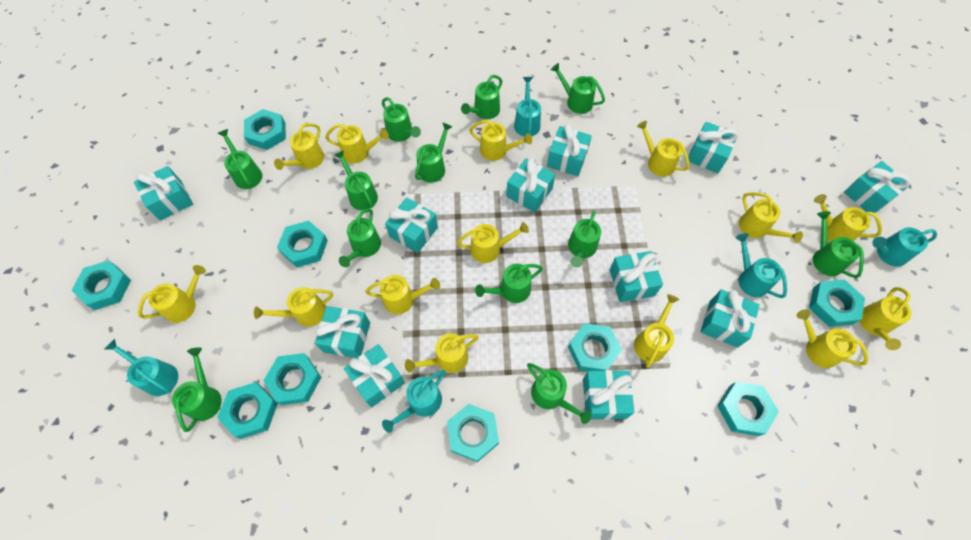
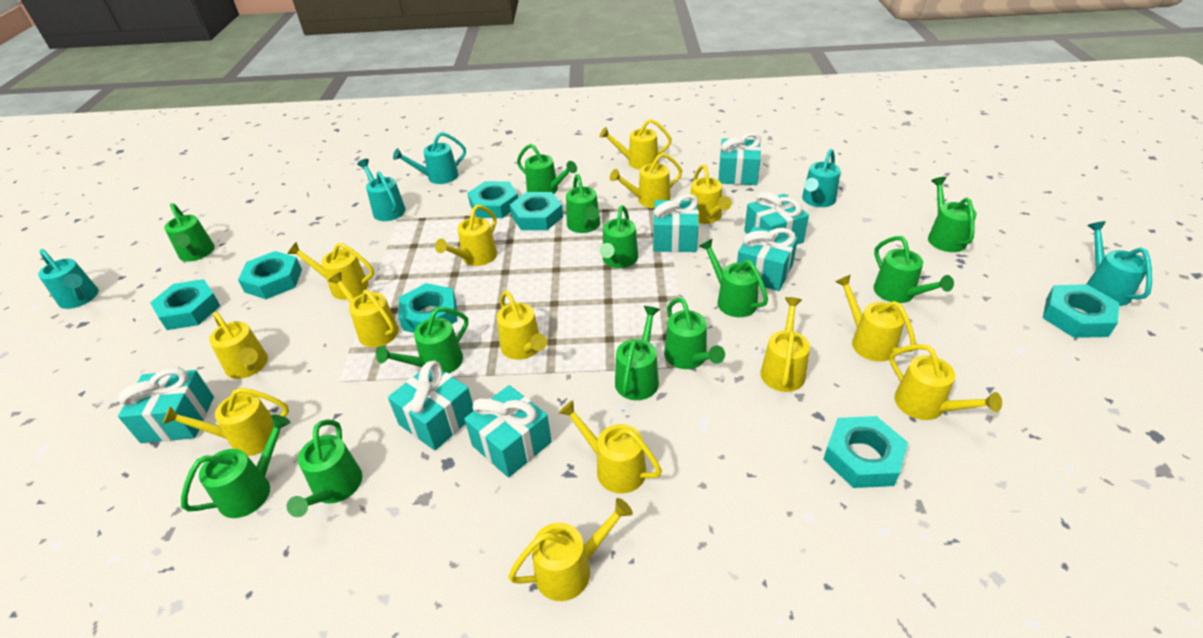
turquoise gift: 11 -> 7
turquoise nut: 9 -> 7

